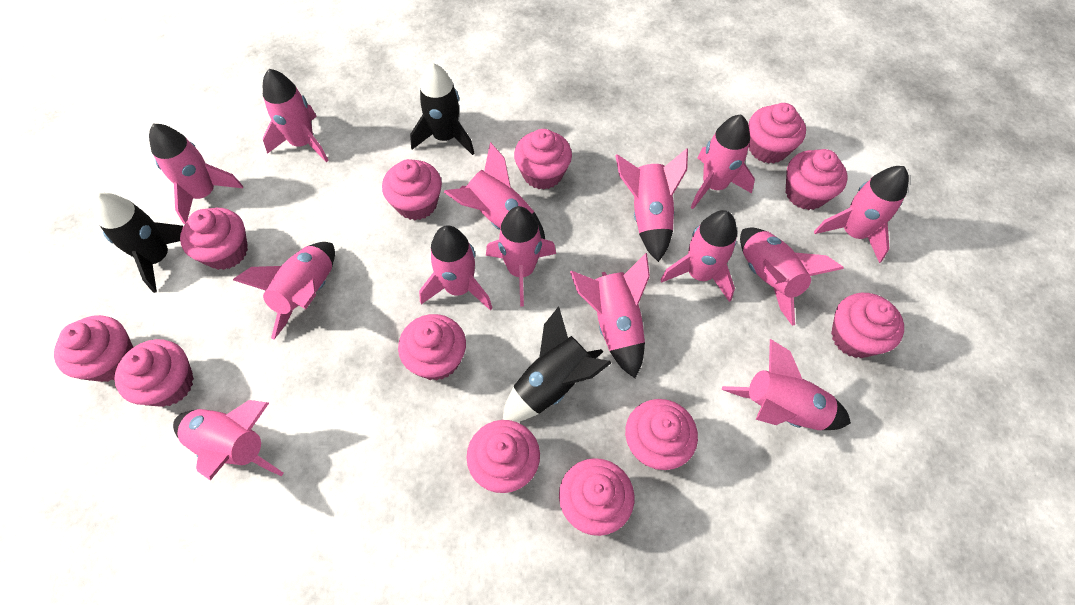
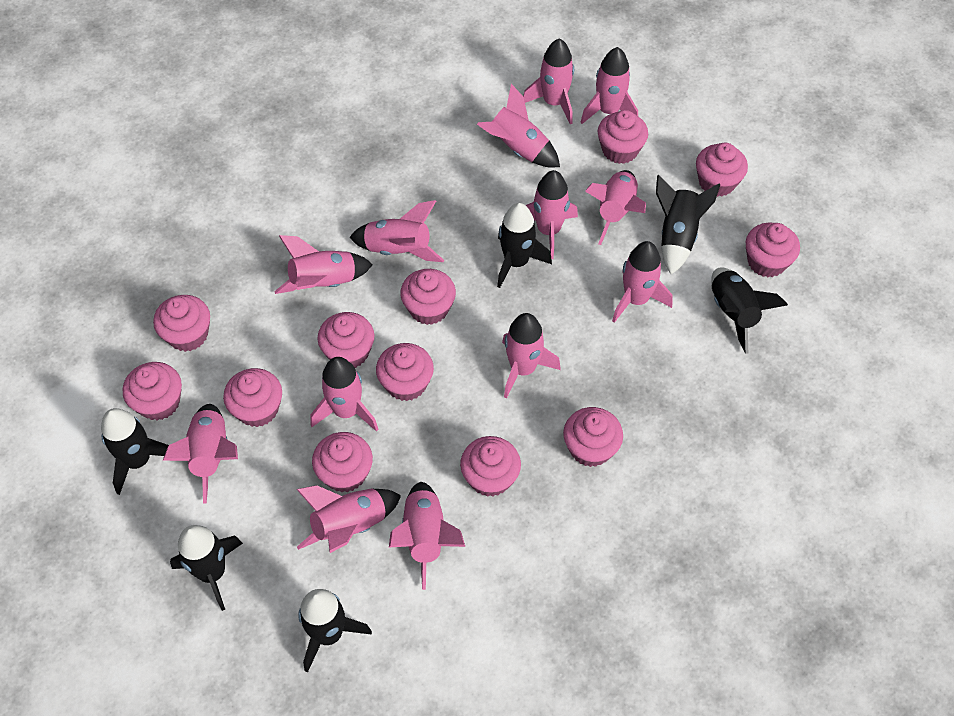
black rocket: 3 -> 6
pink rocket: 14 -> 13

